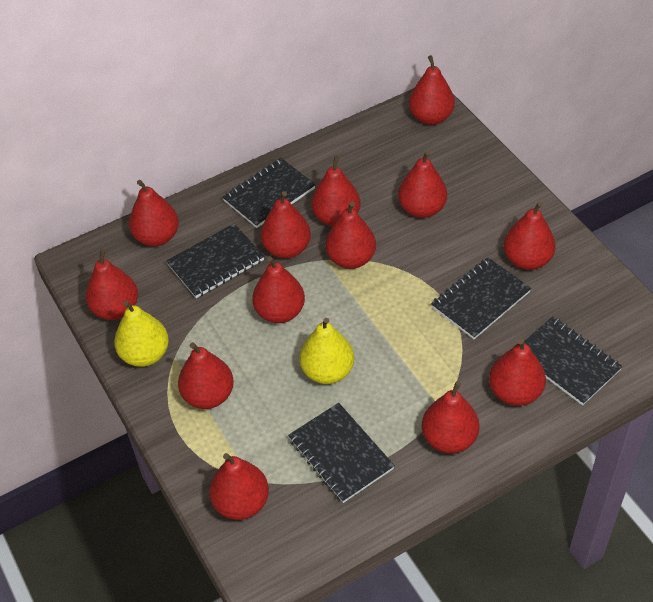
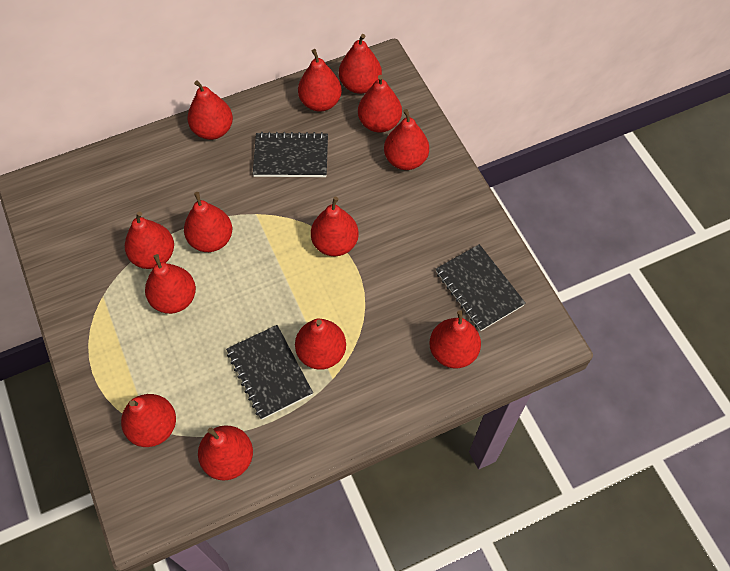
black notebook: 5 -> 3
yellow pear: 2 -> 0

